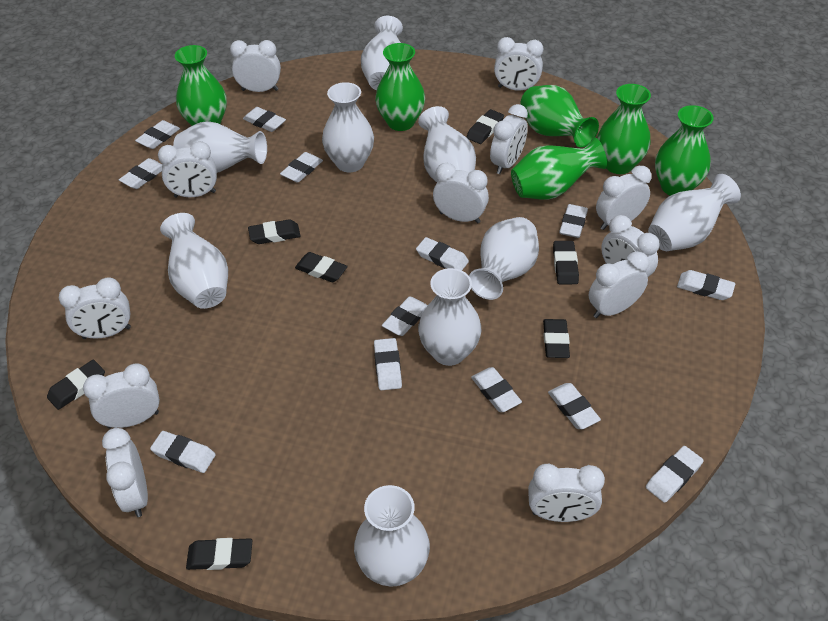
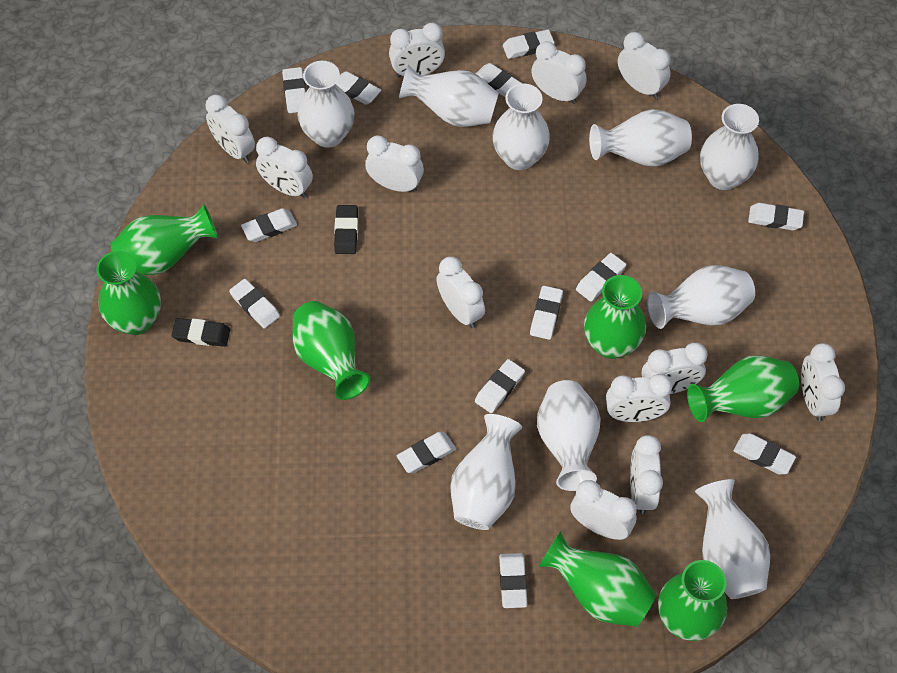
black eraser: 7 -> 2
green vase: 6 -> 7

